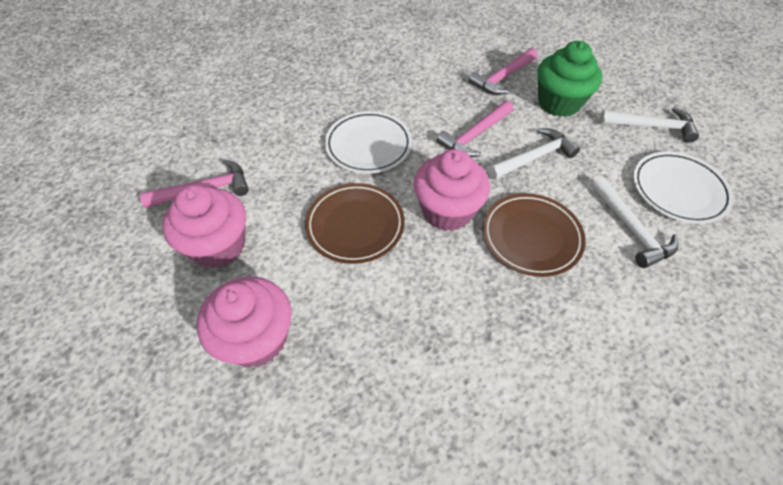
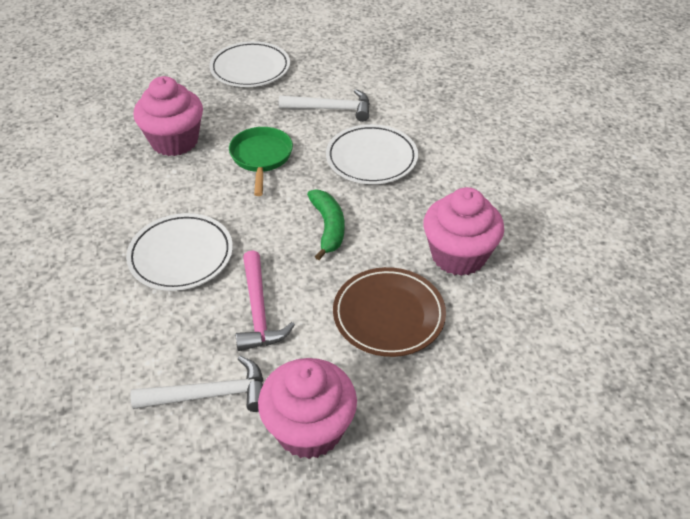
brown plate: 2 -> 1
green banana: 0 -> 1
green cupcake: 1 -> 0
green pan: 0 -> 1
pink hammer: 3 -> 1
white hammer: 3 -> 2
white plate: 2 -> 3

